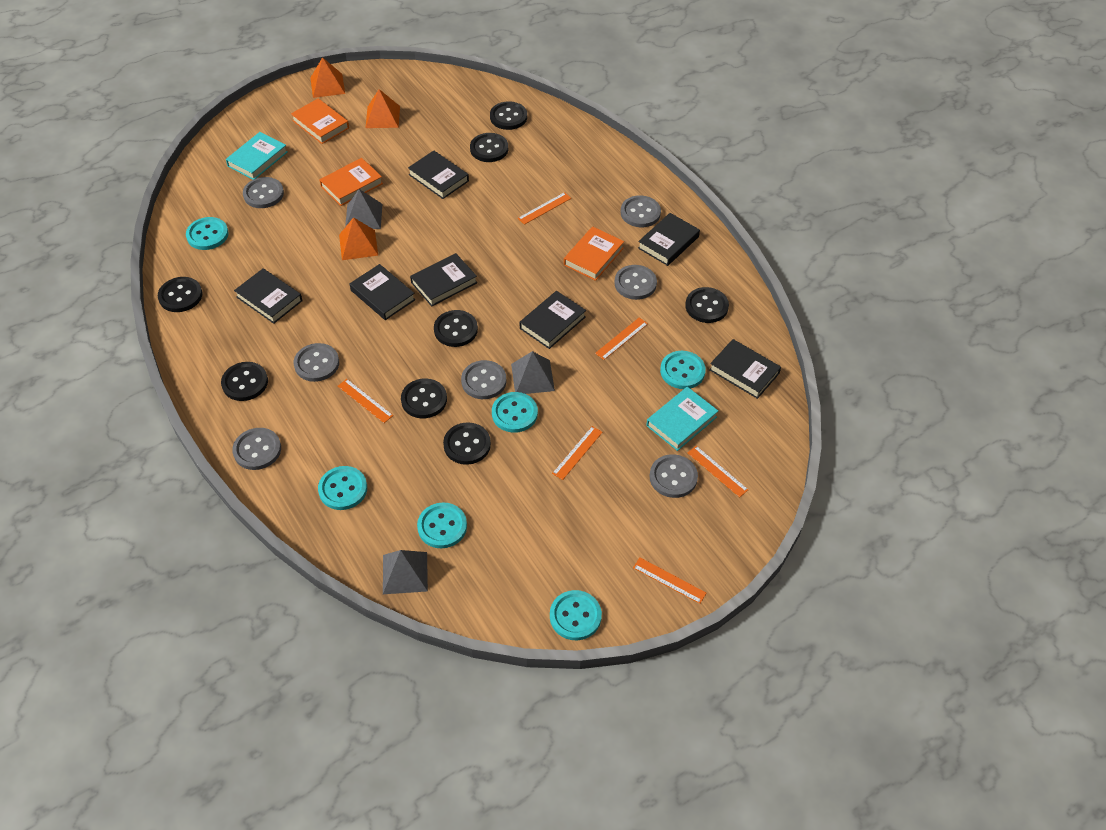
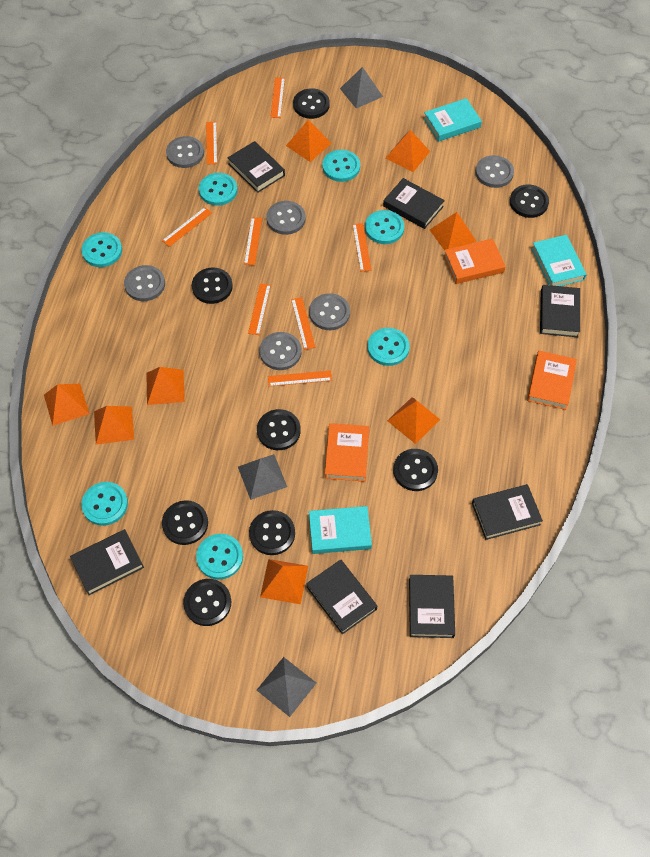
grey button: 7 -> 6
orange pyramid: 3 -> 8
orange ruler: 6 -> 8
turquoise book: 2 -> 3
turquoise button: 6 -> 7

